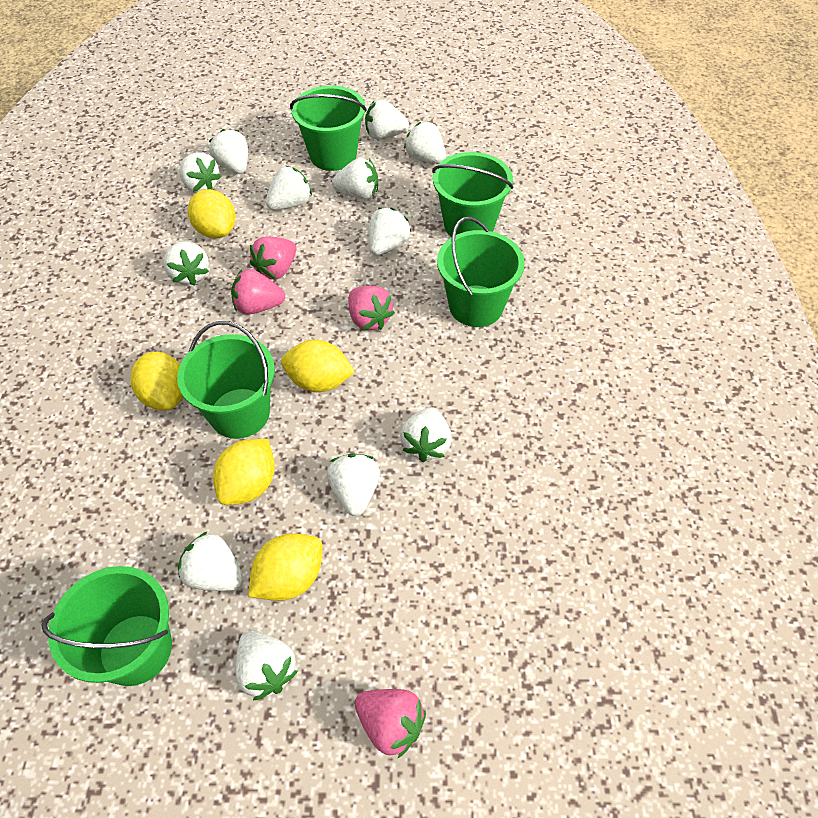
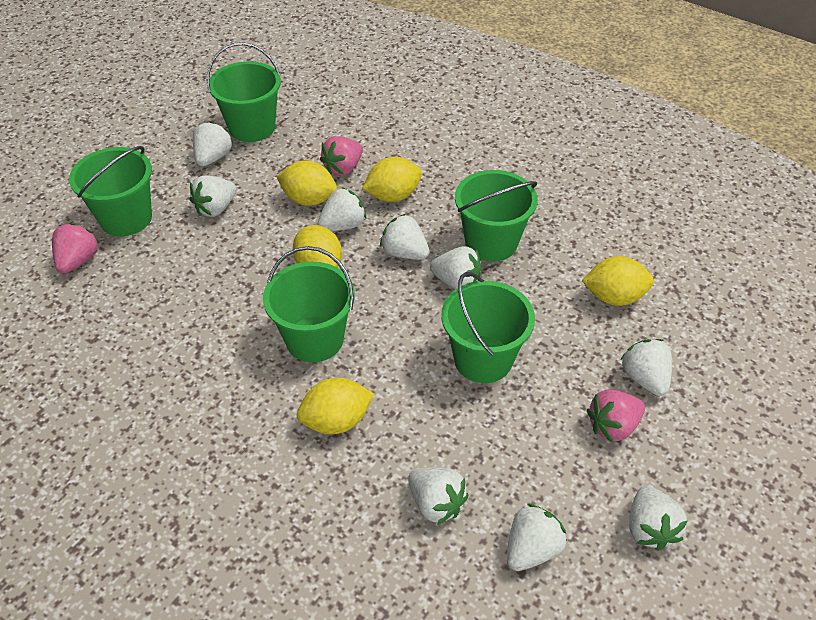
pink strawberry: 4 -> 3
white strawberry: 12 -> 9

